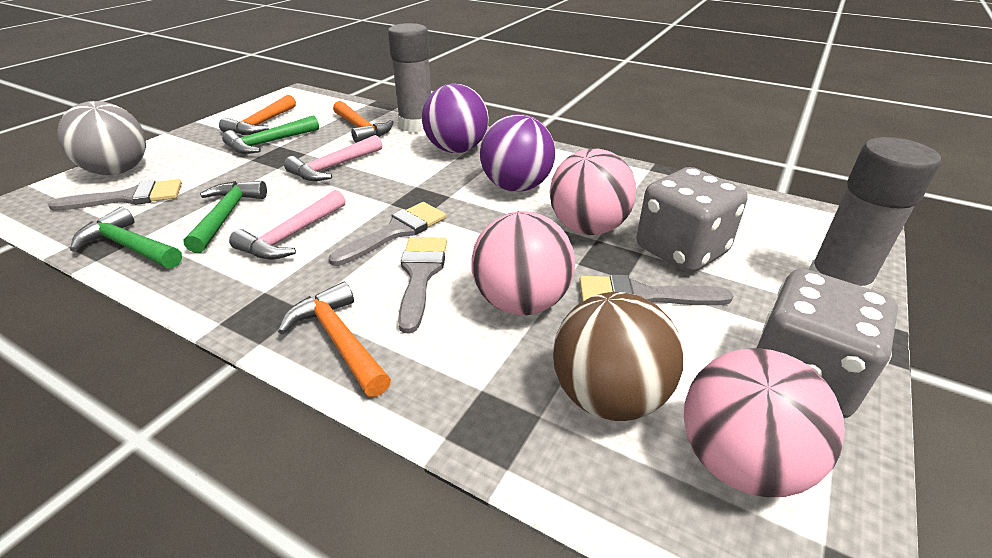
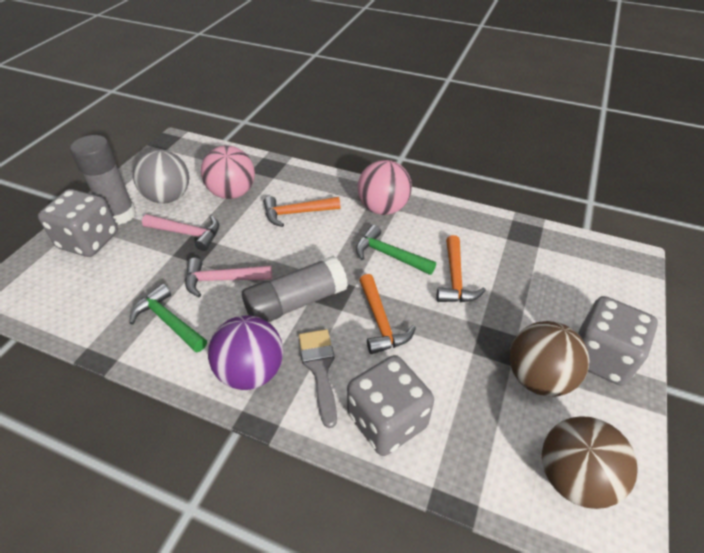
brown ball: 1 -> 2
green hammer: 3 -> 2
grey brush: 4 -> 1
grey dice: 2 -> 3
pink ball: 3 -> 2
purple ball: 2 -> 1

